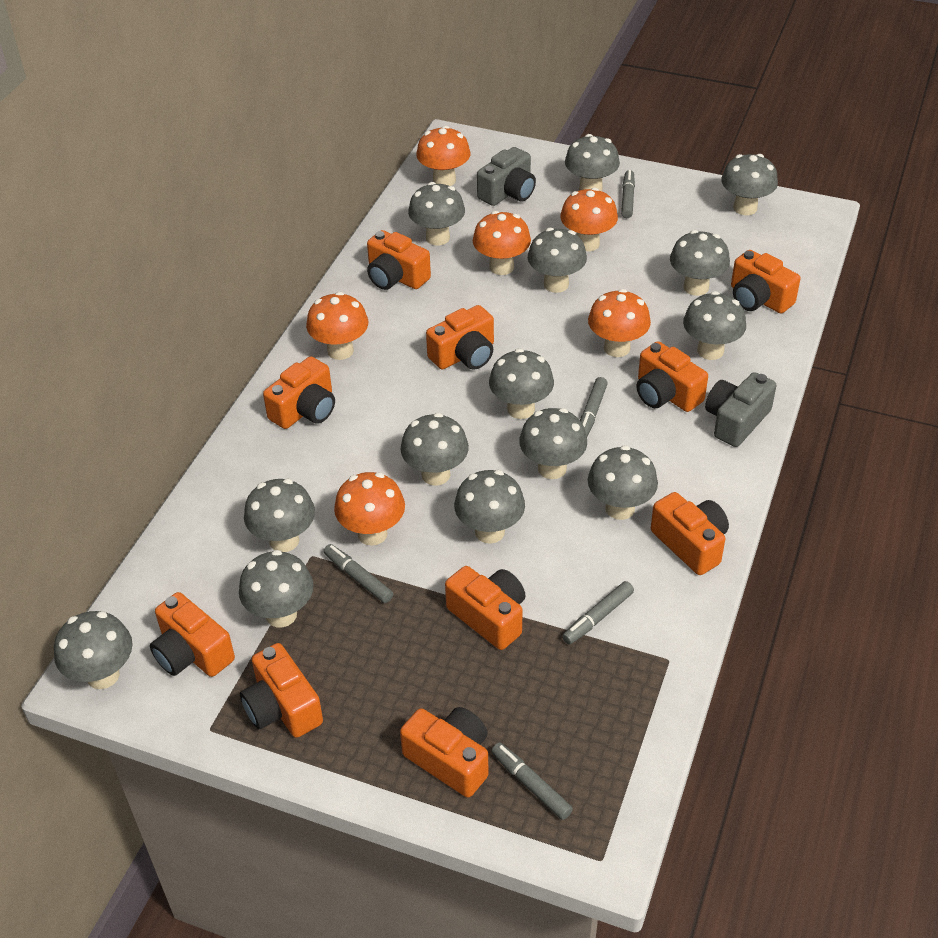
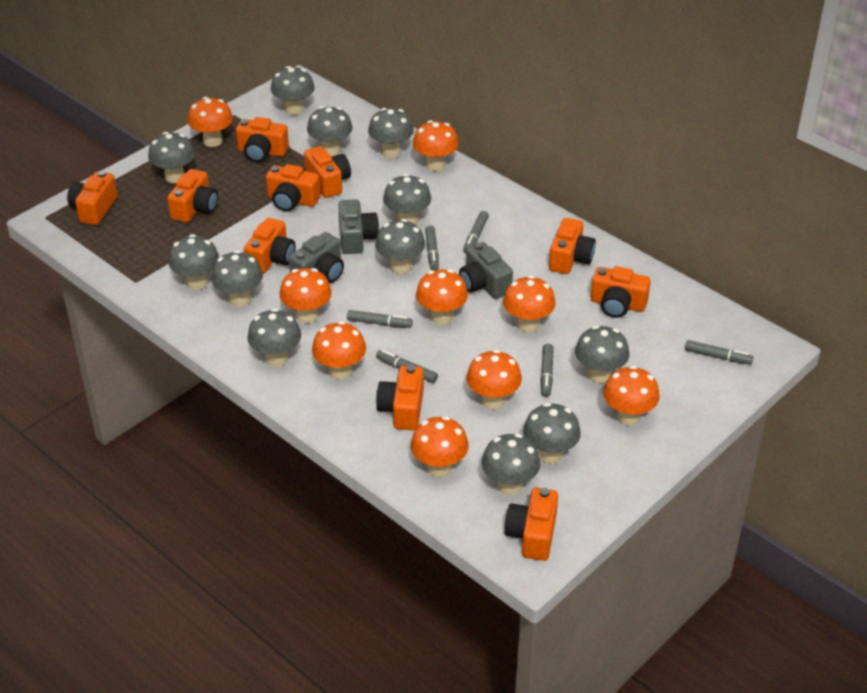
grey camera: 2 -> 3
grey marker: 5 -> 6
grey mushroom: 14 -> 12
orange mushroom: 6 -> 9

